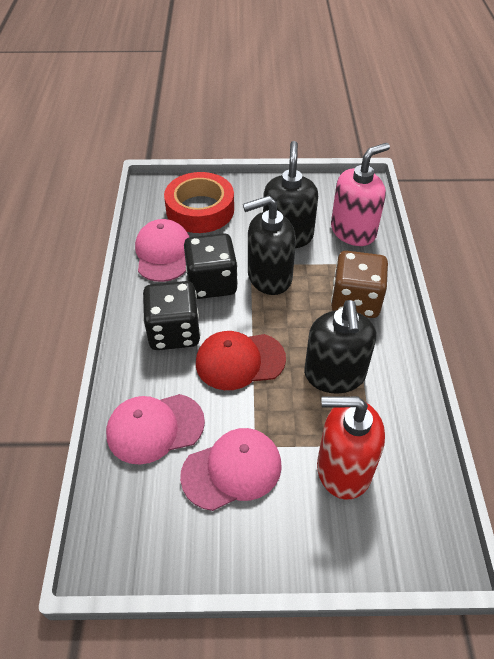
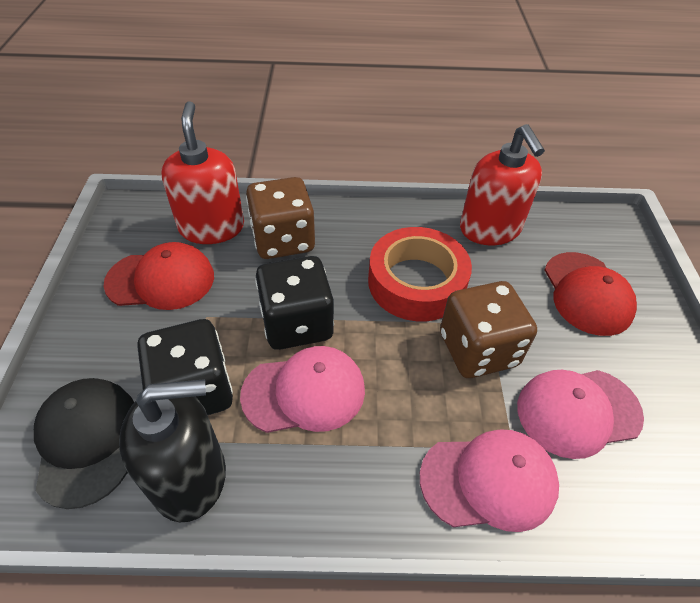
black cap: 0 -> 1
black soap dispenser: 3 -> 1
brown dice: 1 -> 2
pink soap dispenser: 1 -> 0
red cap: 1 -> 2
red soap dispenser: 1 -> 2

